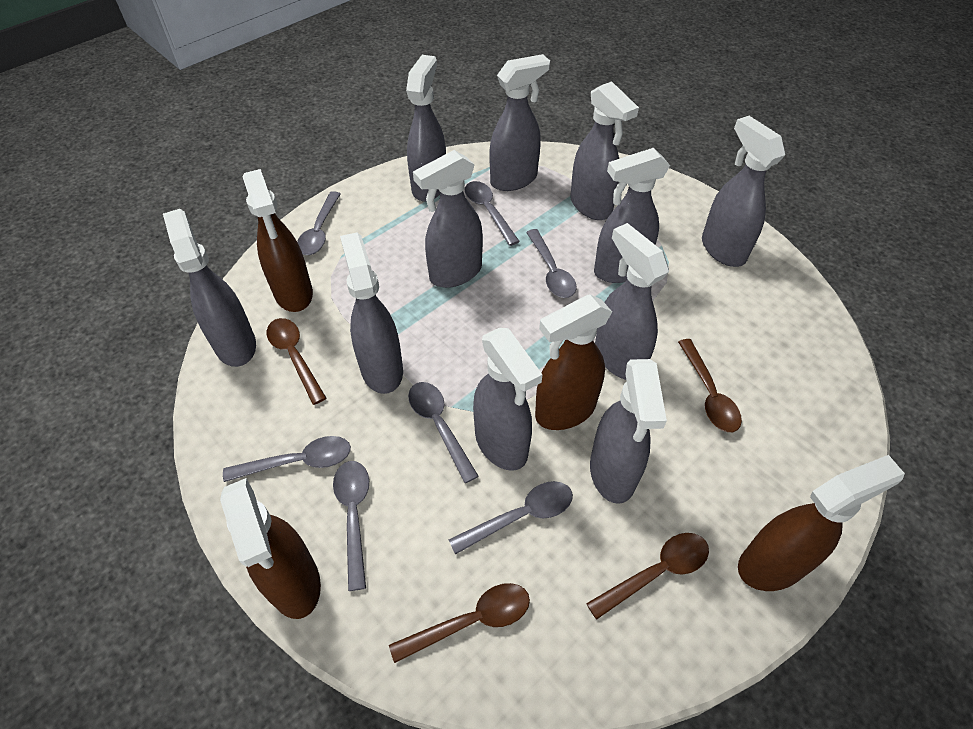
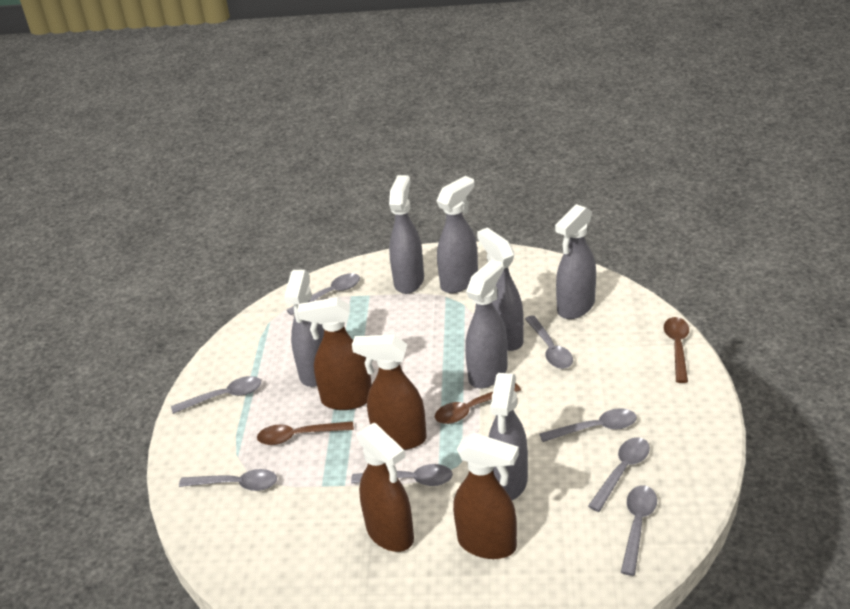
brown spoon: 4 -> 3
grey spoon: 7 -> 8
grey spray bottle: 11 -> 7

